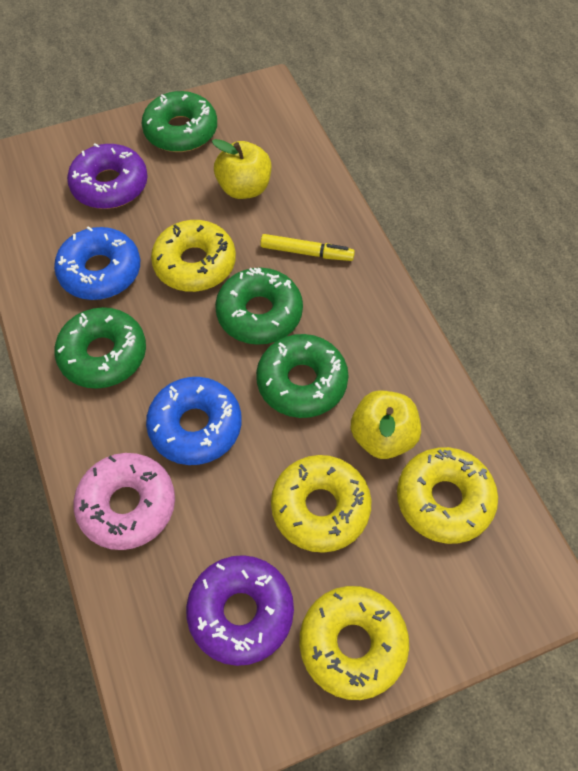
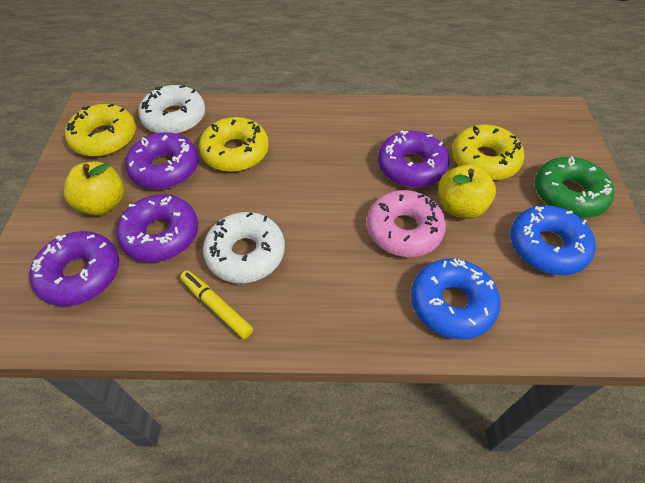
green donut: 4 -> 1
purple donut: 2 -> 4
white donut: 0 -> 2
yellow donut: 4 -> 3

